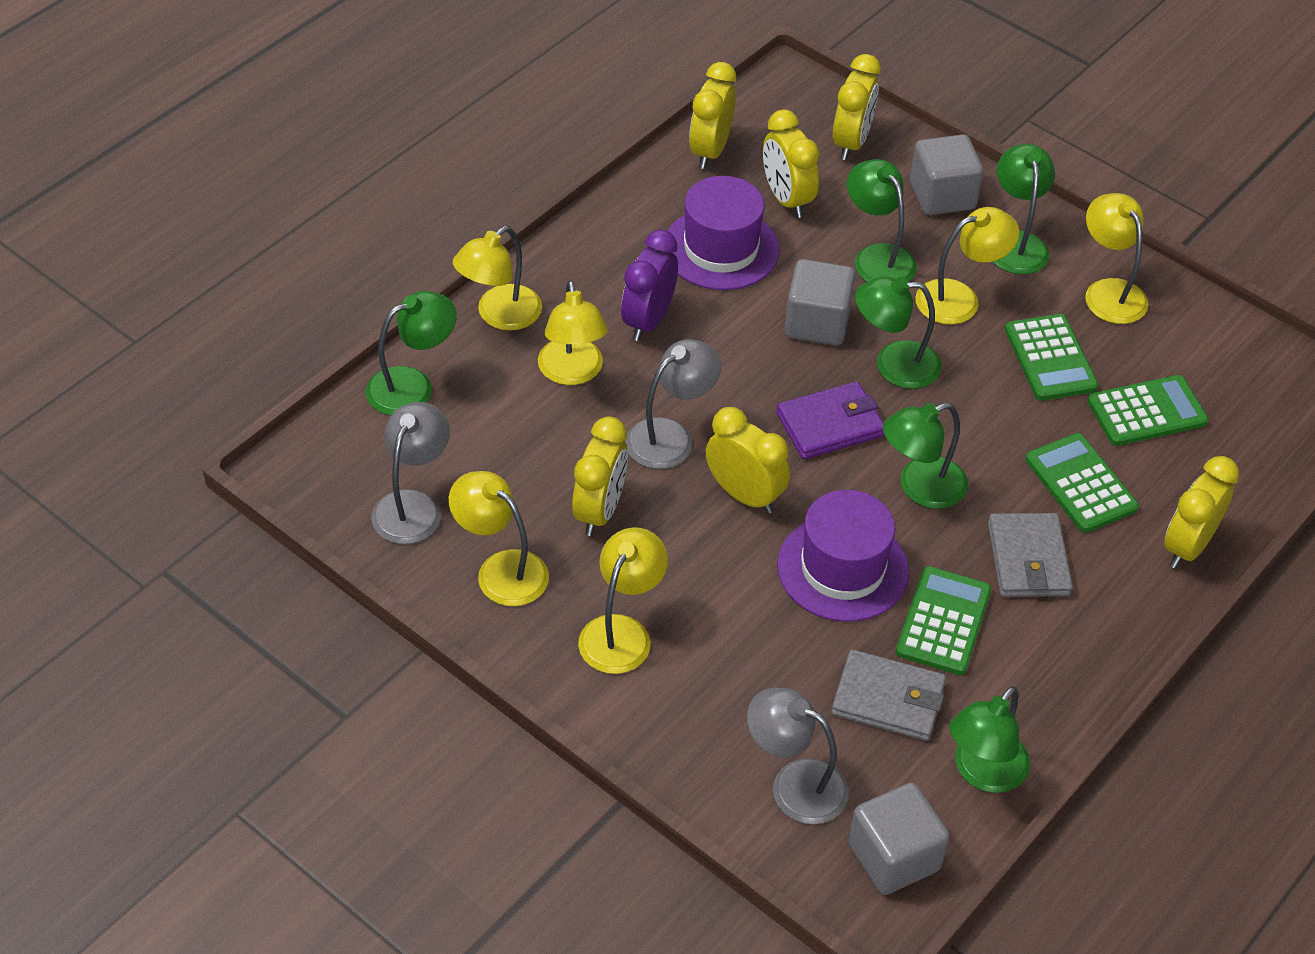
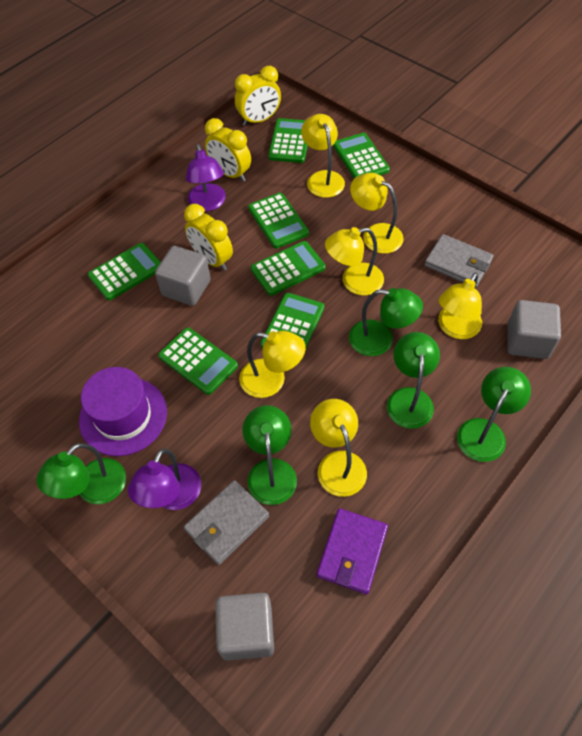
green calculator: 4 -> 7
green lamp: 6 -> 5
grey lamp: 3 -> 0
purple clock: 1 -> 0
purple hat: 2 -> 1
purple lamp: 0 -> 2
yellow clock: 6 -> 3

